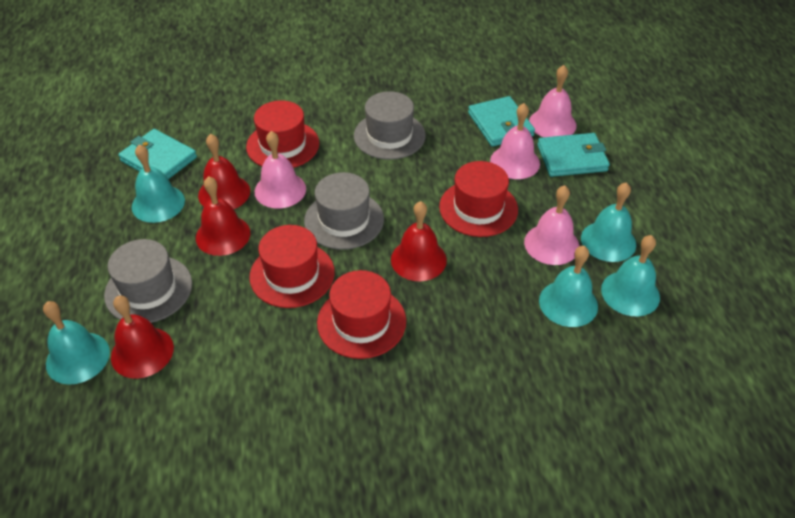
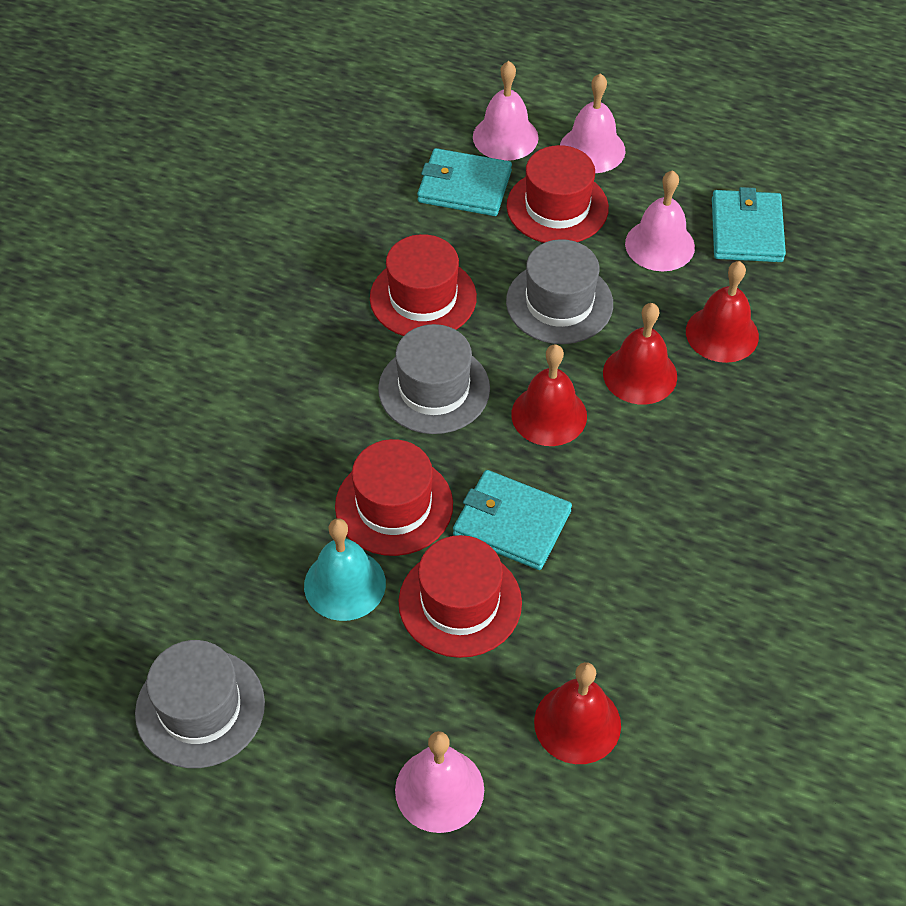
turquoise bell: 5 -> 1

